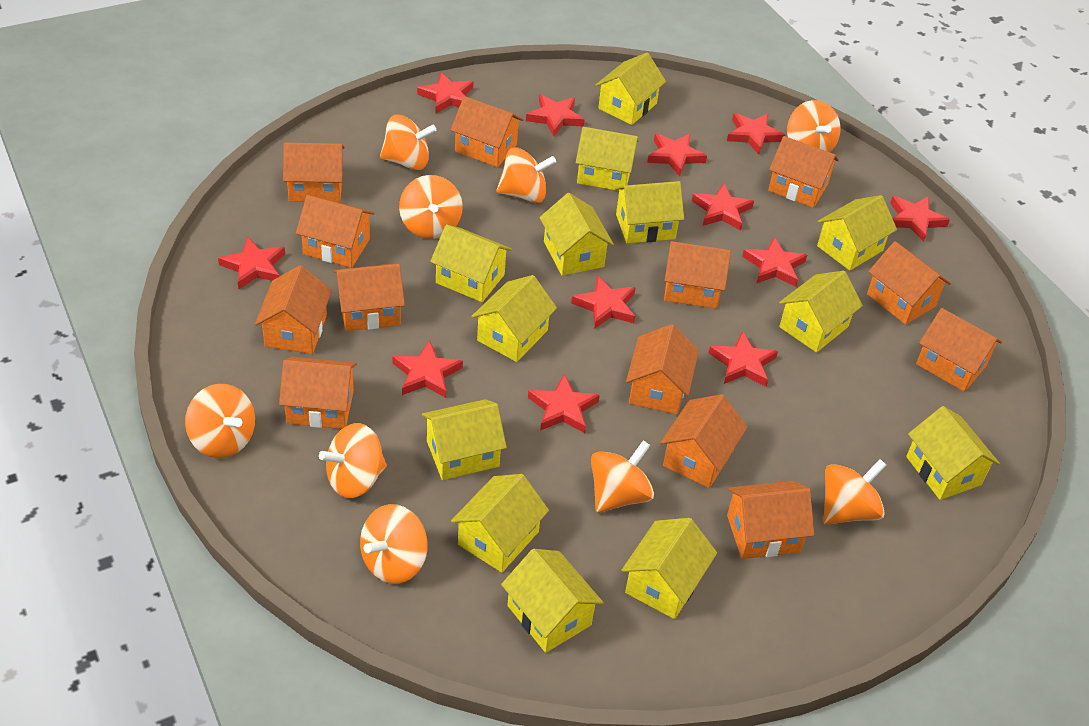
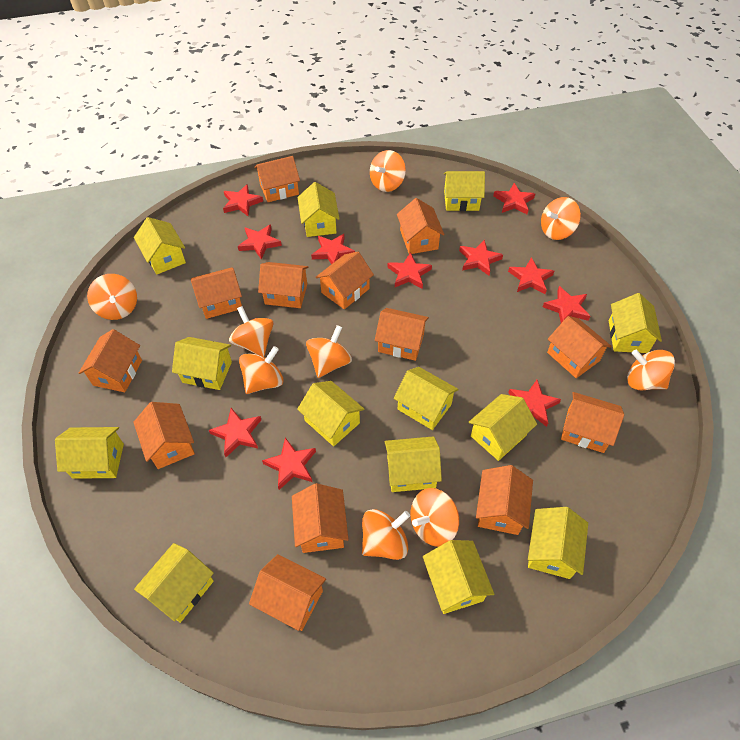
red star: 12 -> 11

